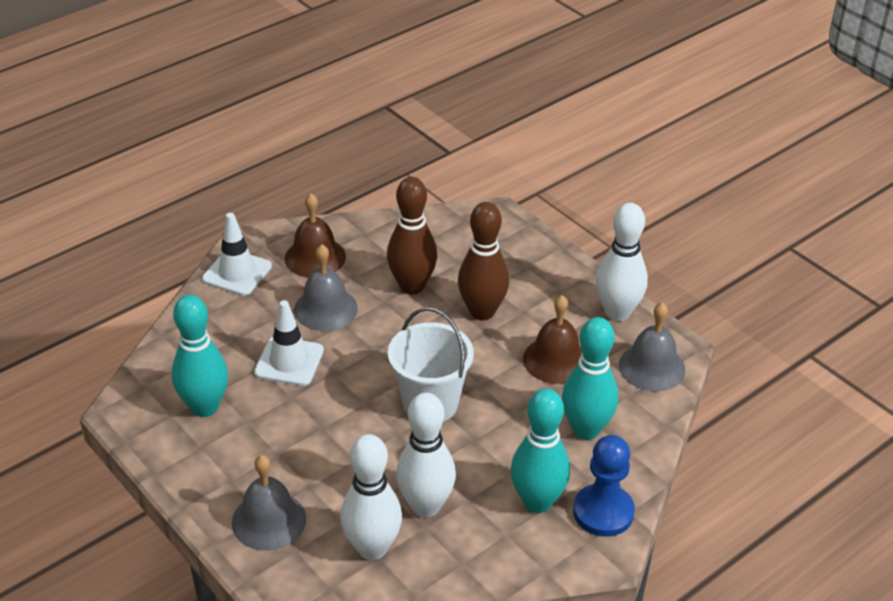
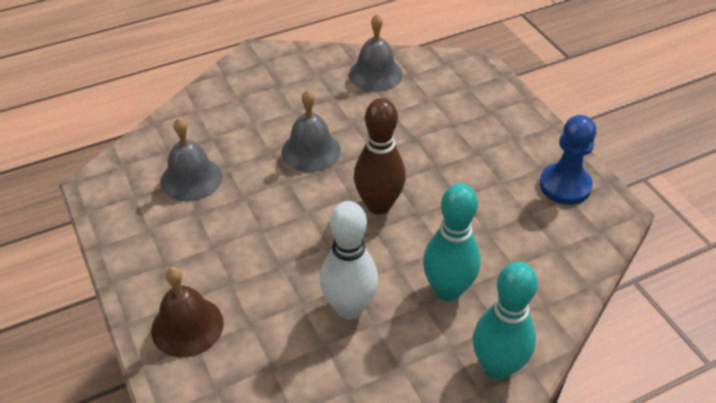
brown bell: 2 -> 1
brown bowling pin: 2 -> 1
turquoise bowling pin: 3 -> 2
white bowling pin: 3 -> 1
white bucket: 1 -> 0
white traffic cone: 2 -> 0

